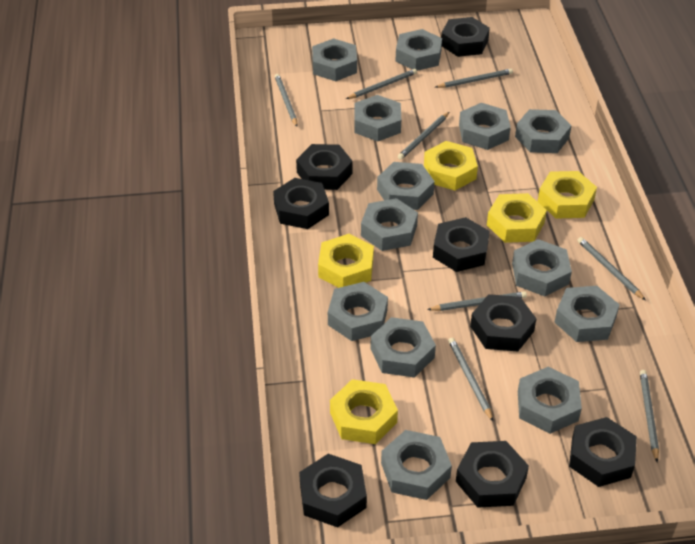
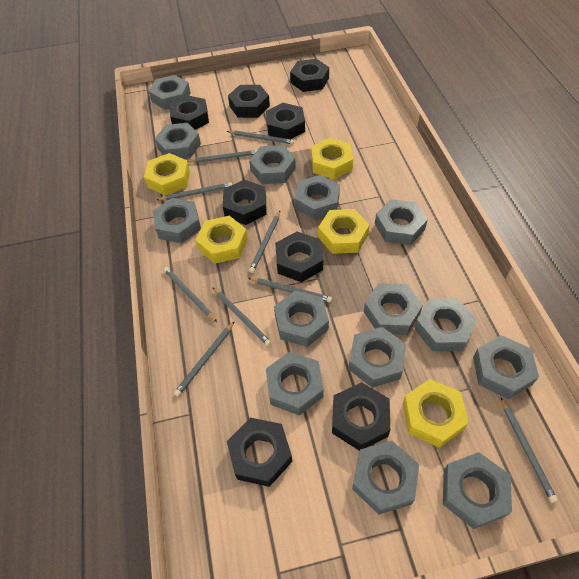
grey nut: 13 -> 14
grey pencil: 8 -> 9

